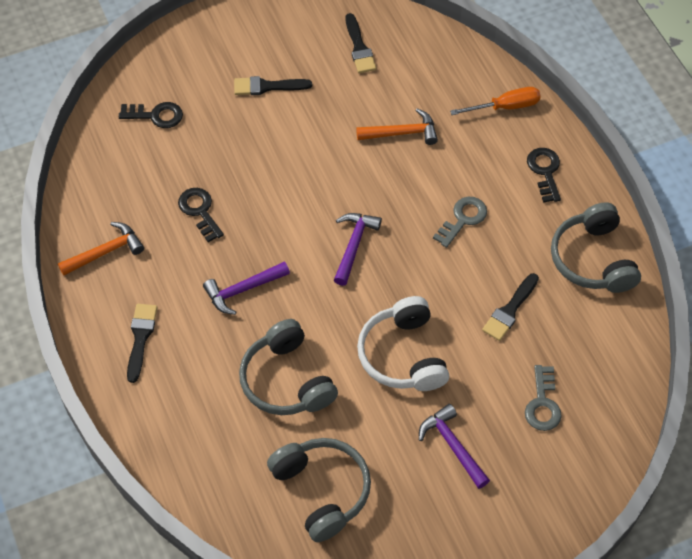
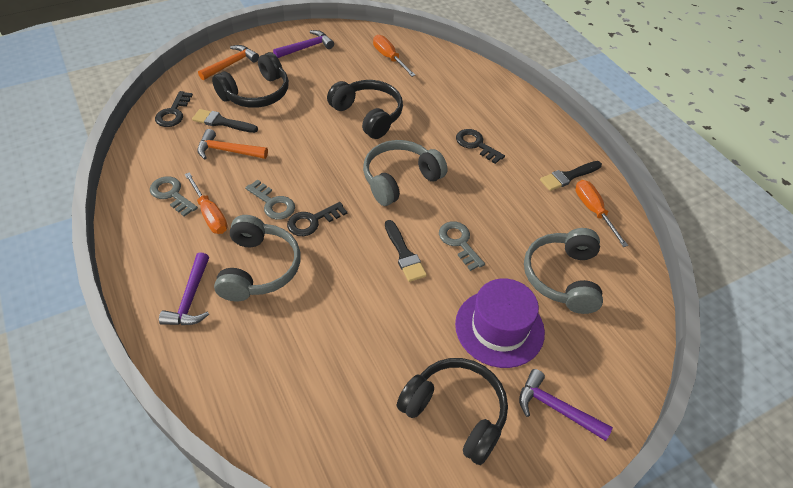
black brush: 4 -> 3
black headphones: 0 -> 3
grey key: 2 -> 3
orange screwdriver: 1 -> 3
purple hat: 0 -> 1
white headphones: 1 -> 0

